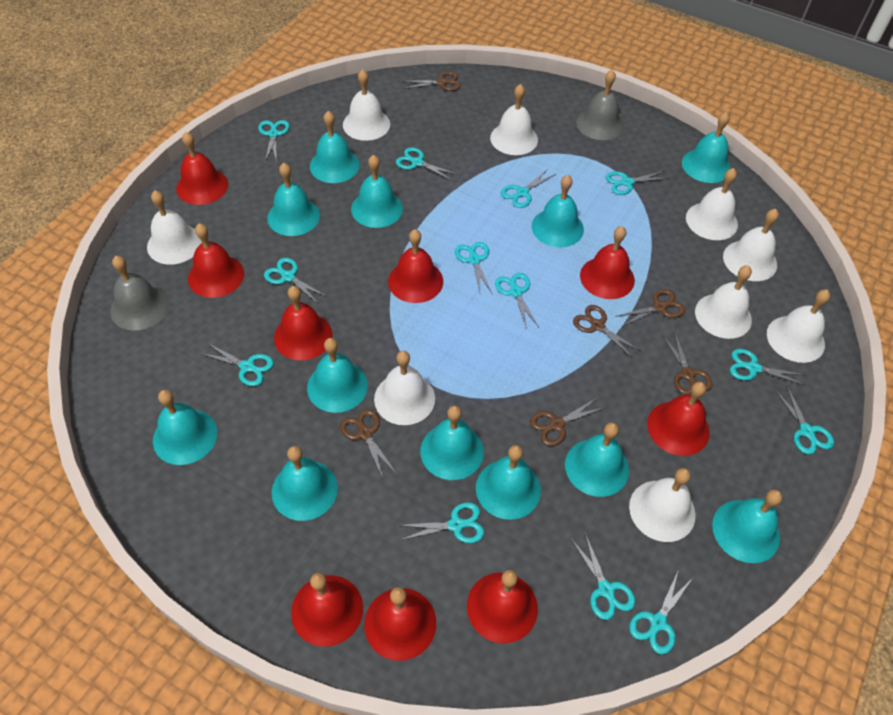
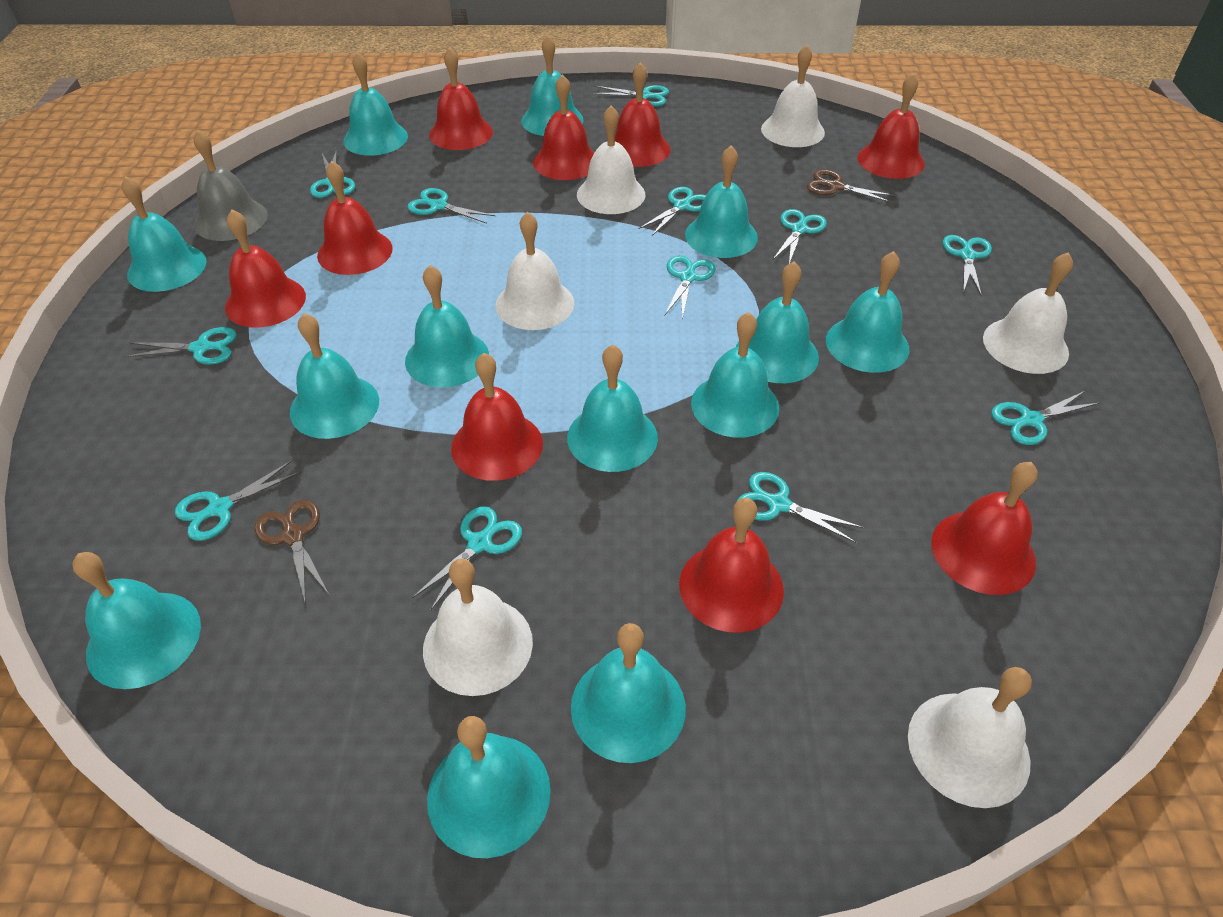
brown scissors: 6 -> 2
grey bell: 2 -> 1
turquoise bell: 12 -> 13
turquoise scissors: 13 -> 12
white bell: 9 -> 6

